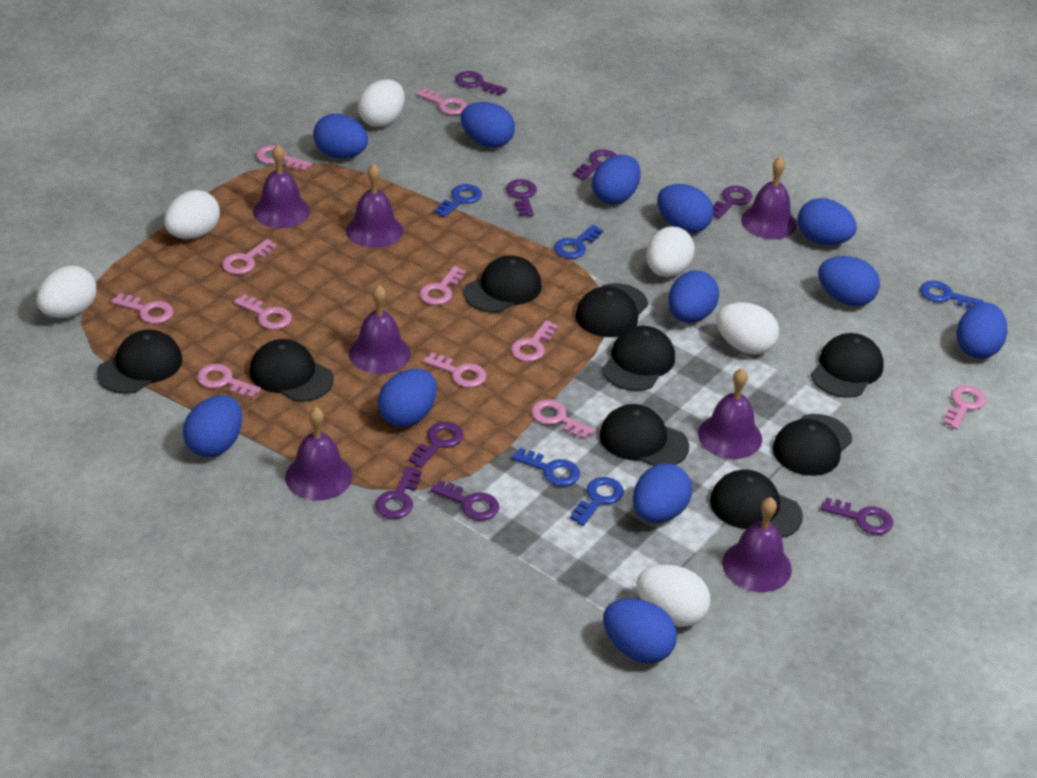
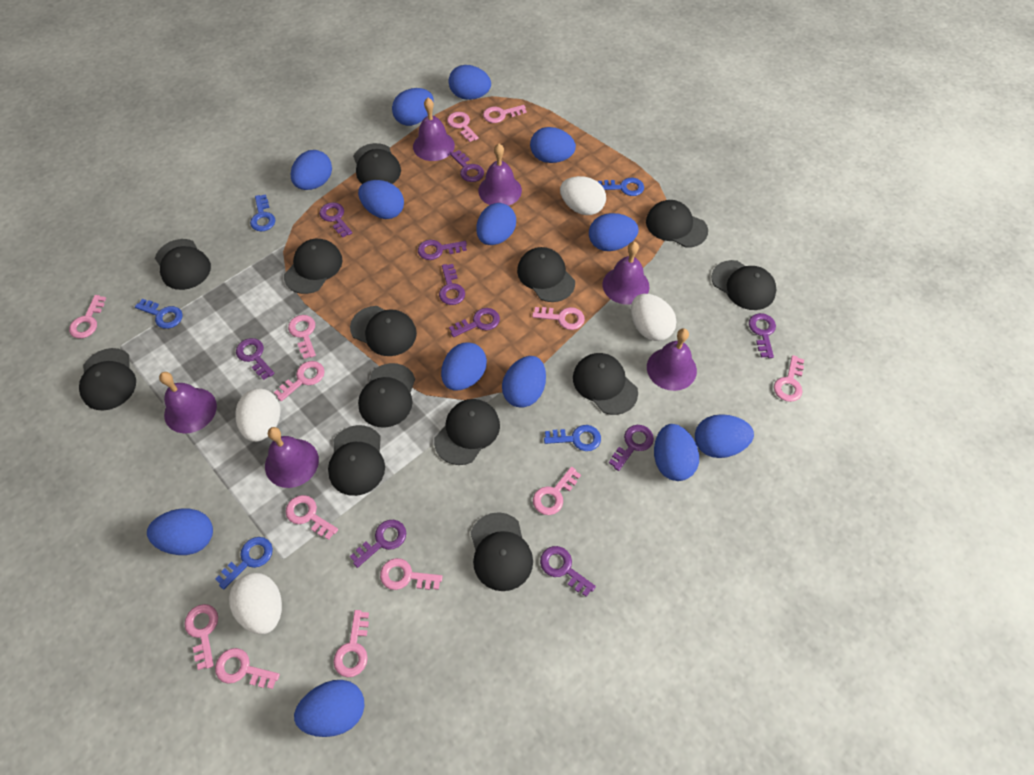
black cap: 9 -> 13
blue egg: 12 -> 13
pink key: 11 -> 13
purple bell: 7 -> 6
purple key: 8 -> 10
white egg: 6 -> 4

